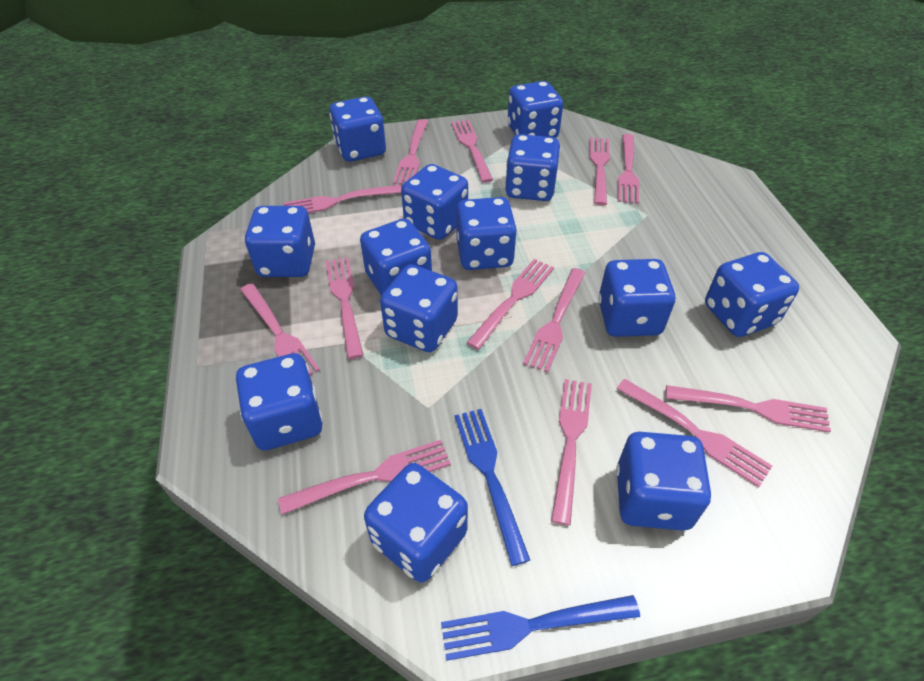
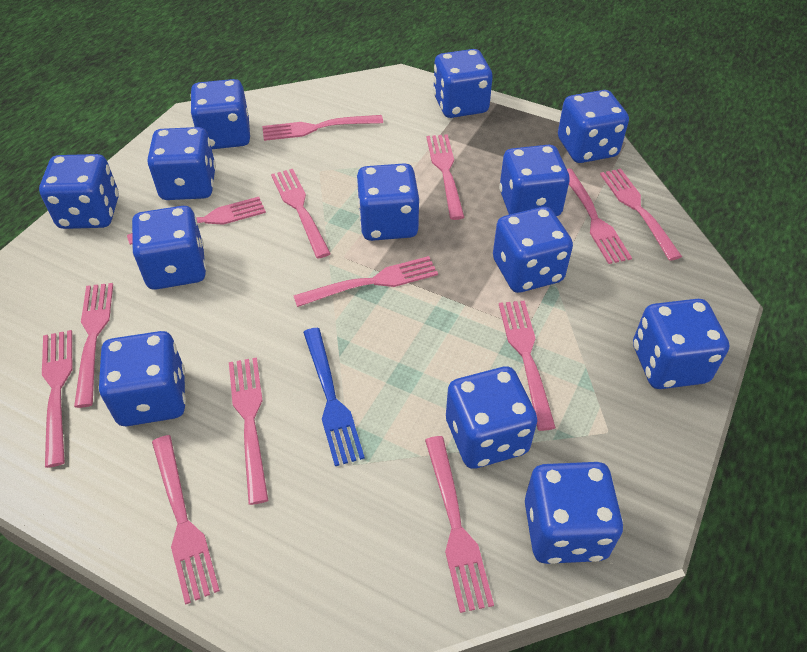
blue fork: 2 -> 1

